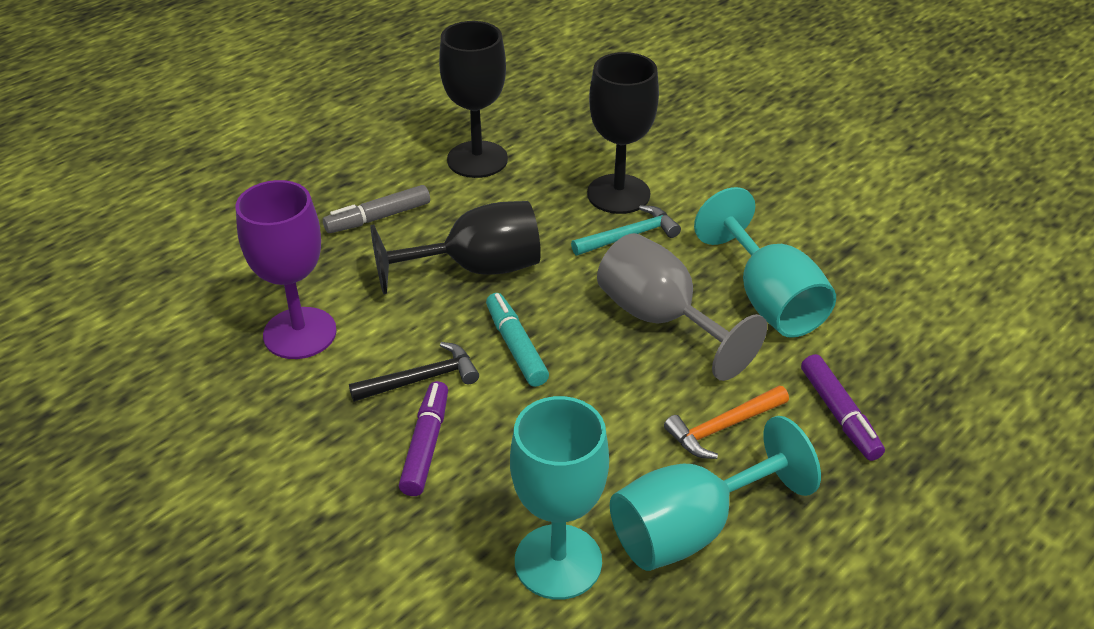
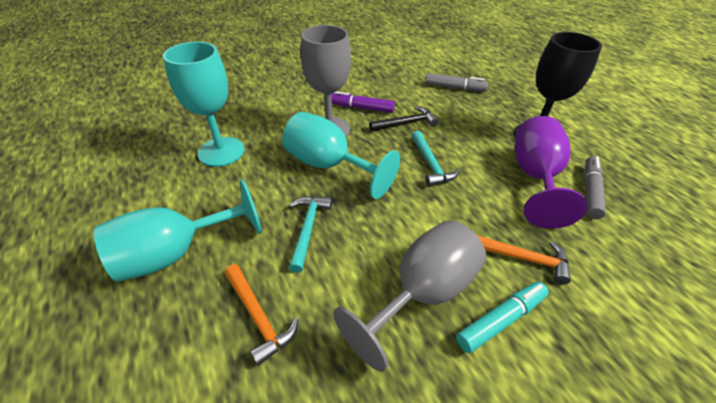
black goblet: 3 -> 1
grey goblet: 1 -> 2
grey marker: 1 -> 2
orange hammer: 1 -> 2
purple marker: 2 -> 1
turquoise hammer: 1 -> 2

